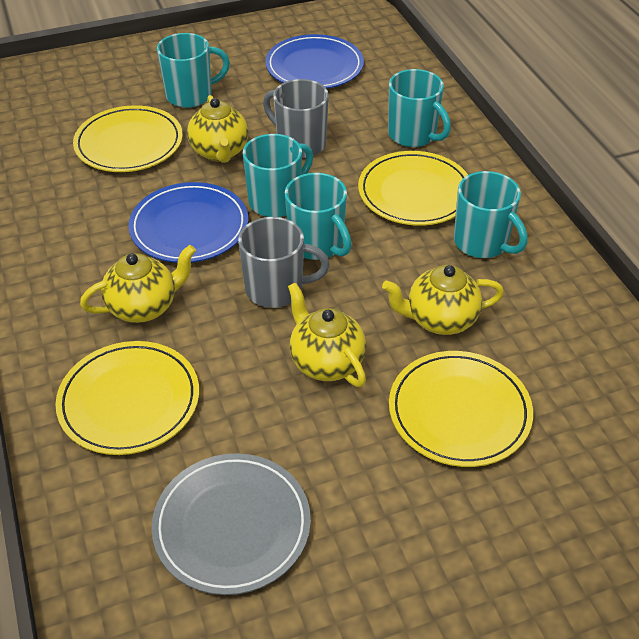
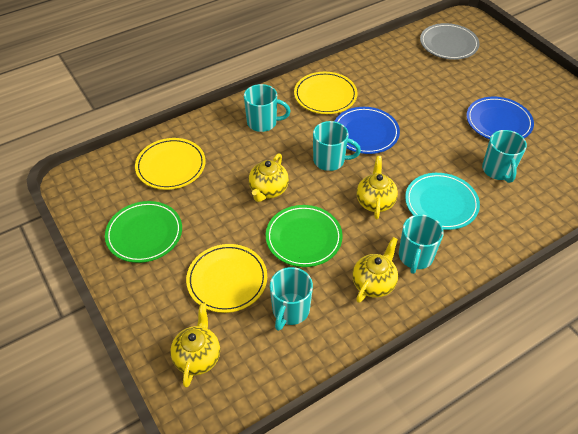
green plate: 0 -> 2
grey mug: 2 -> 0
turquoise plate: 0 -> 1
yellow plate: 4 -> 3

